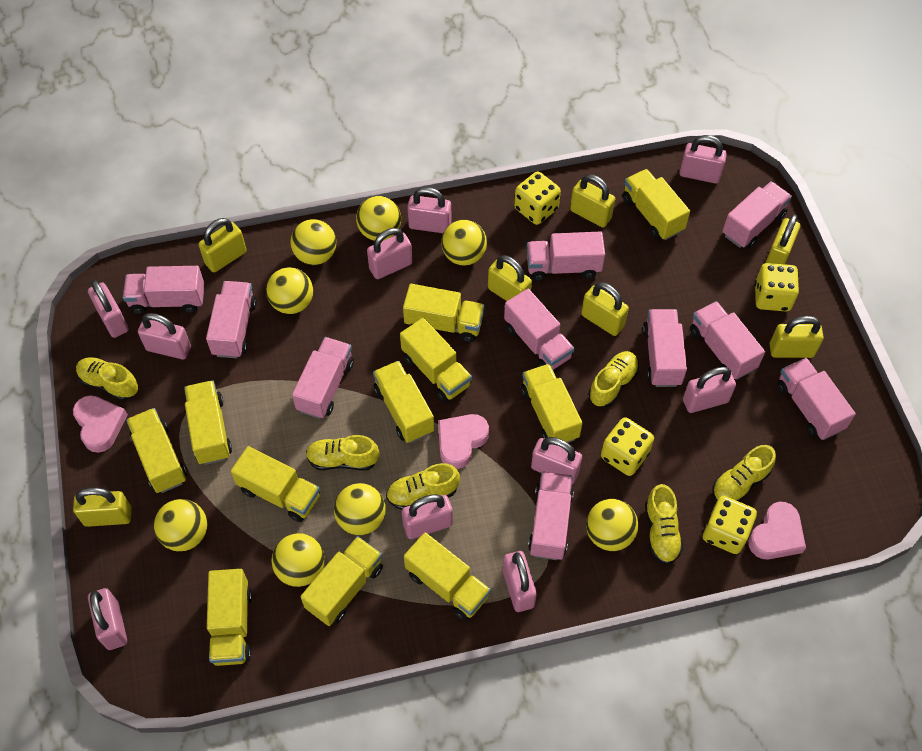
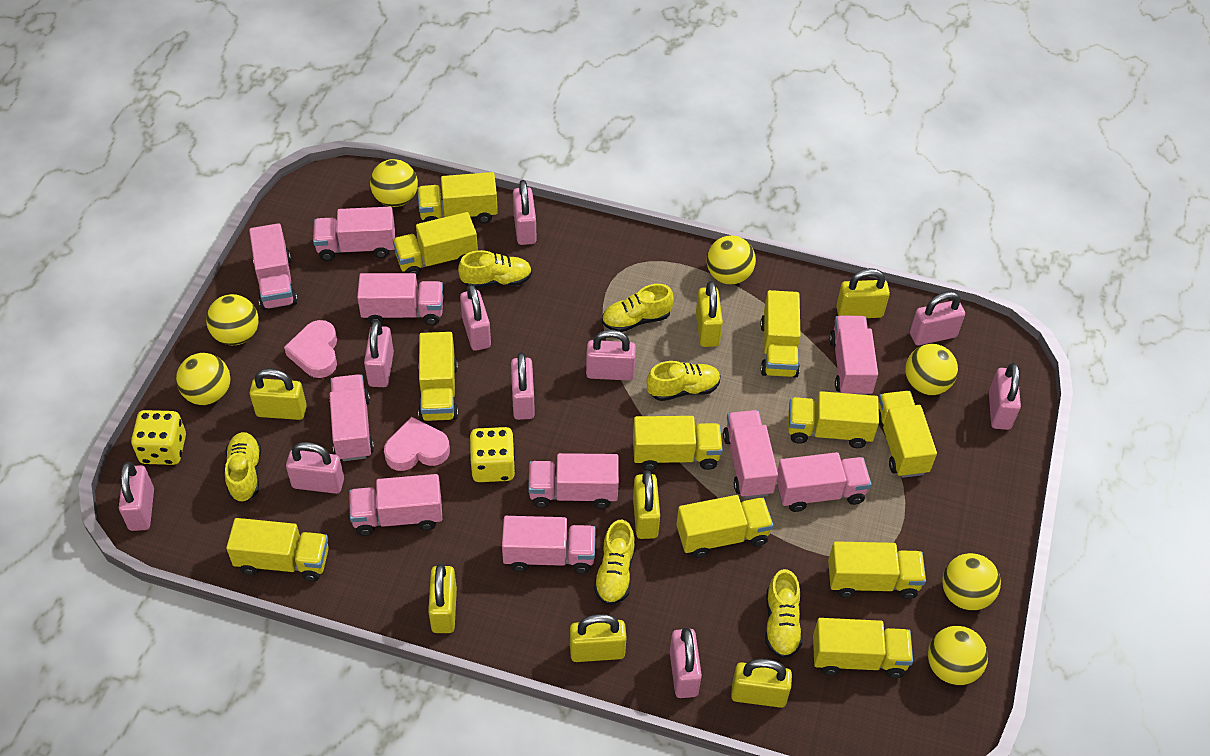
pink heart: 3 -> 2
yellow ball: 8 -> 7
yellow dice: 4 -> 2

